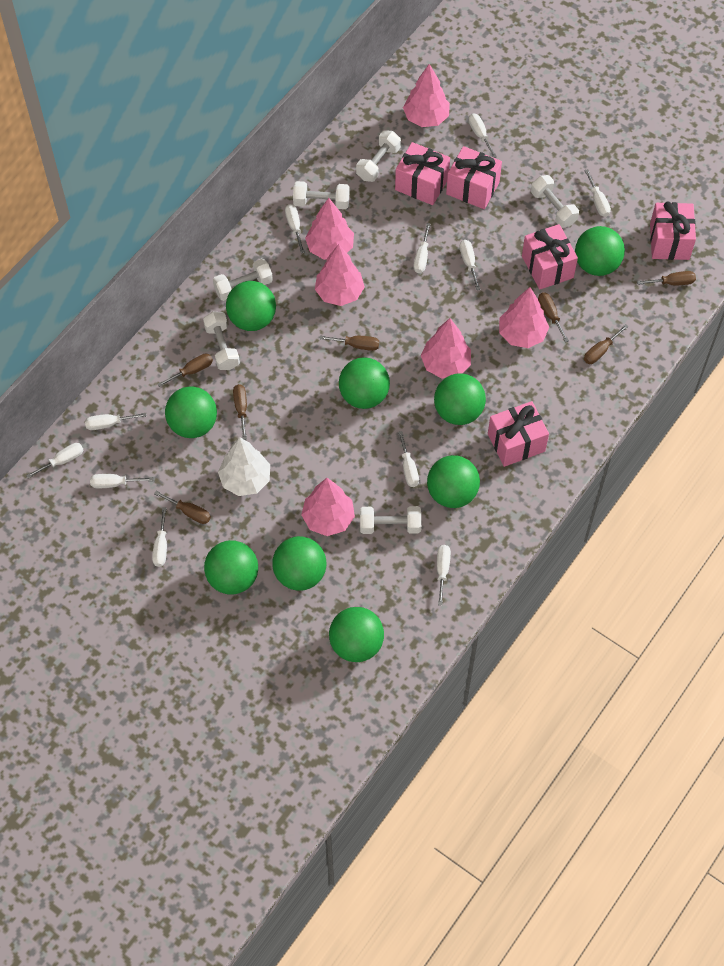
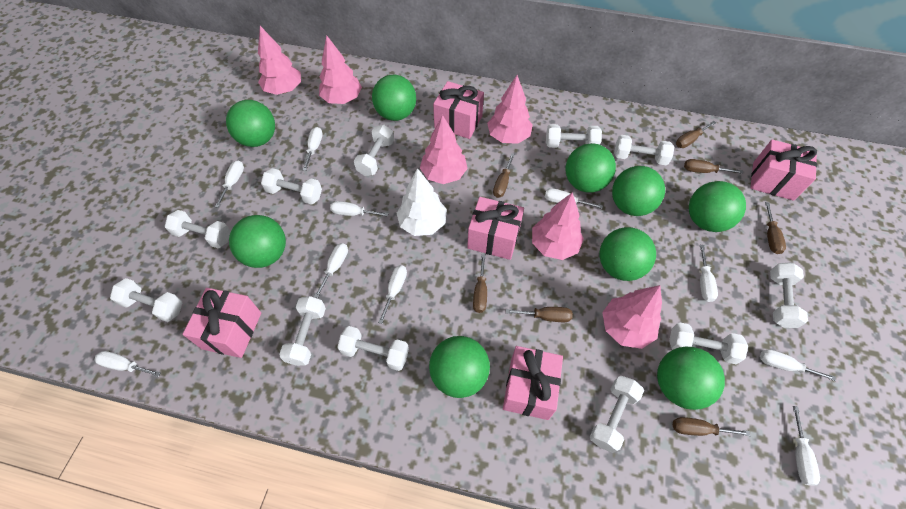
white dumbbell: 6 -> 11
white screwdriver: 11 -> 10

